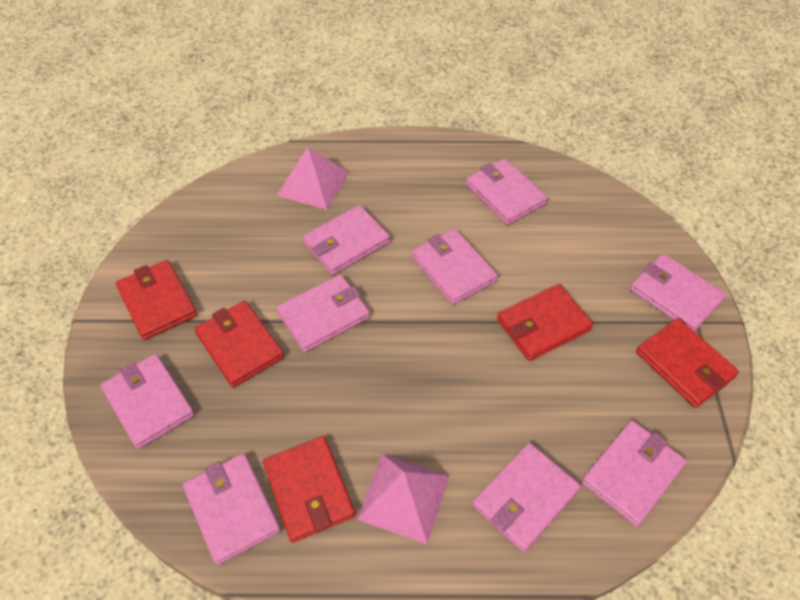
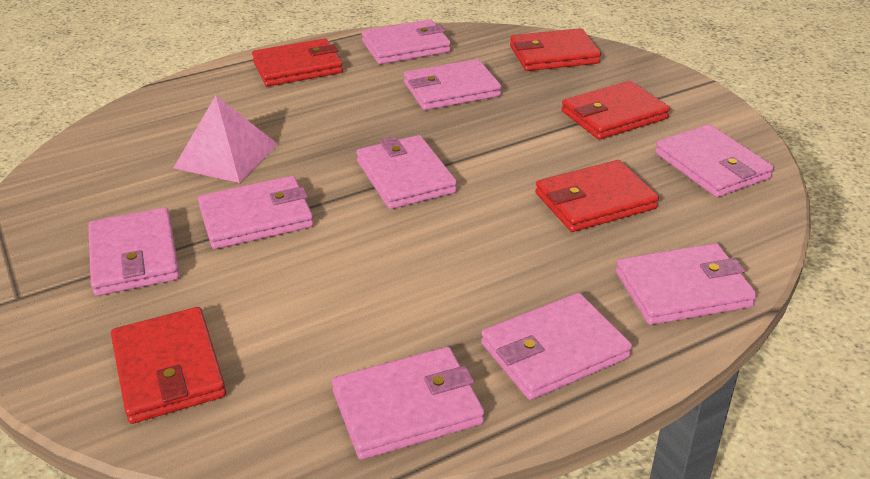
pink pyramid: 2 -> 1

